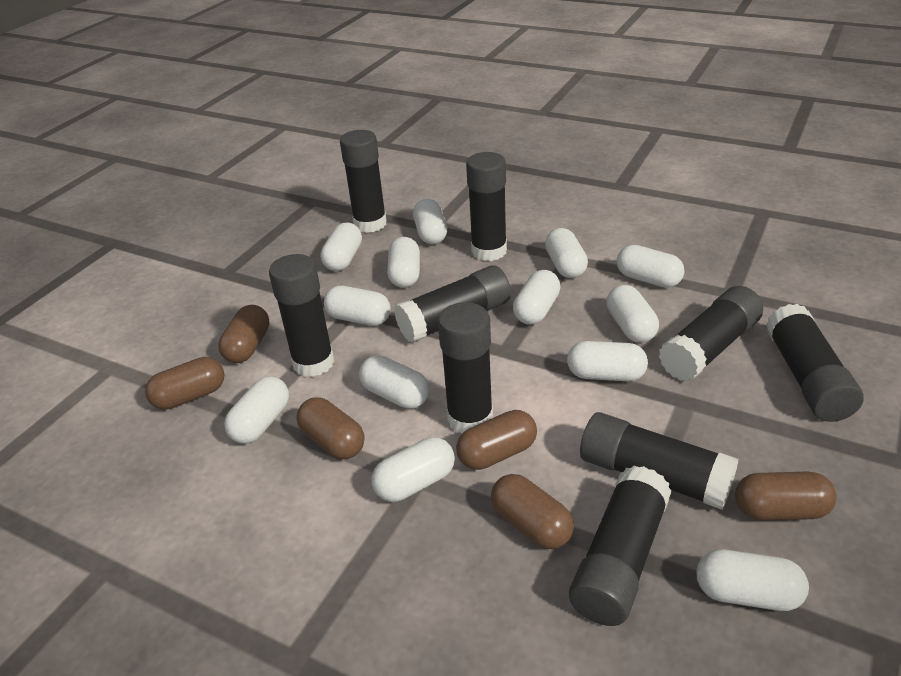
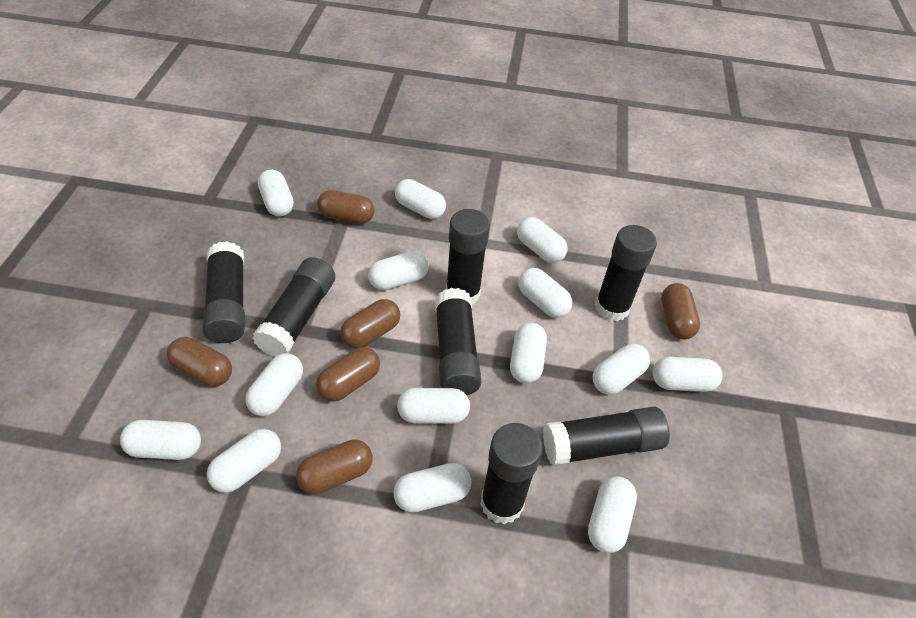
black glue stick: 9 -> 7
white capsule: 13 -> 14

